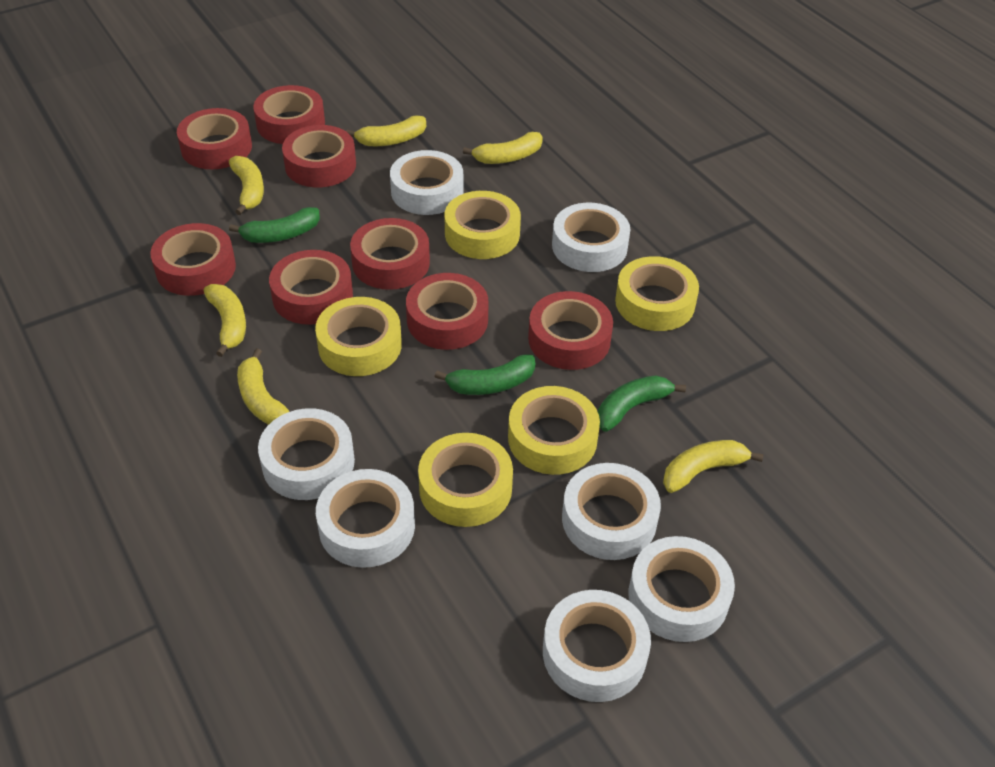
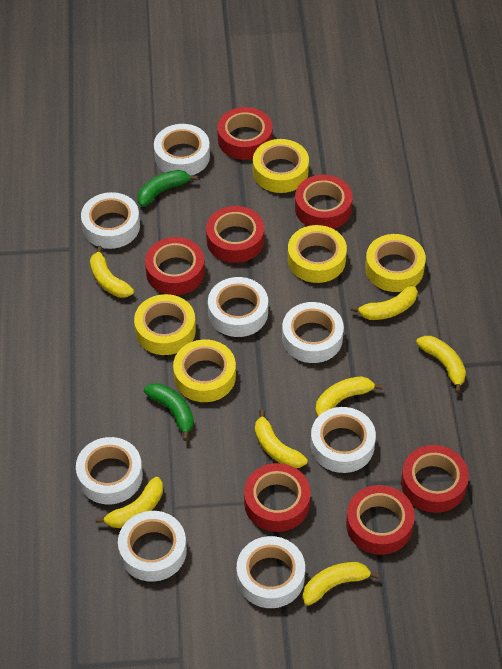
green banana: 3 -> 2
red tape: 8 -> 7
white tape: 7 -> 8
yellow banana: 6 -> 7

